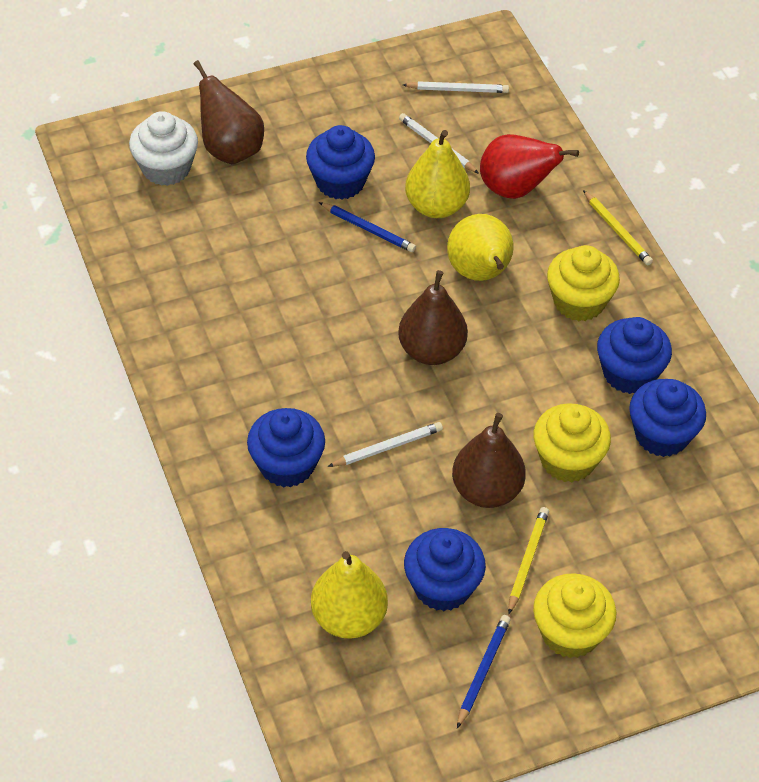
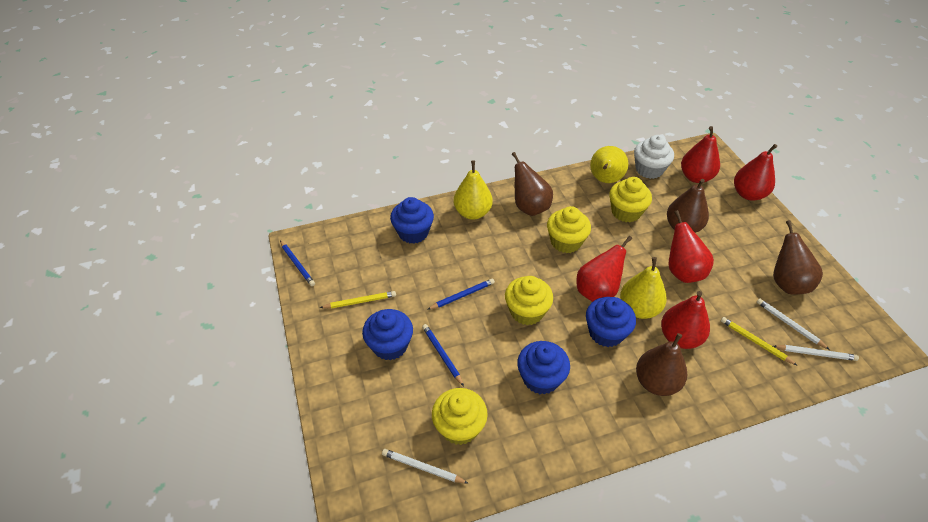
blue cupcake: 5 -> 4
blue pencil: 2 -> 3
brown pear: 3 -> 4
red pear: 1 -> 5
yellow cupcake: 3 -> 4

